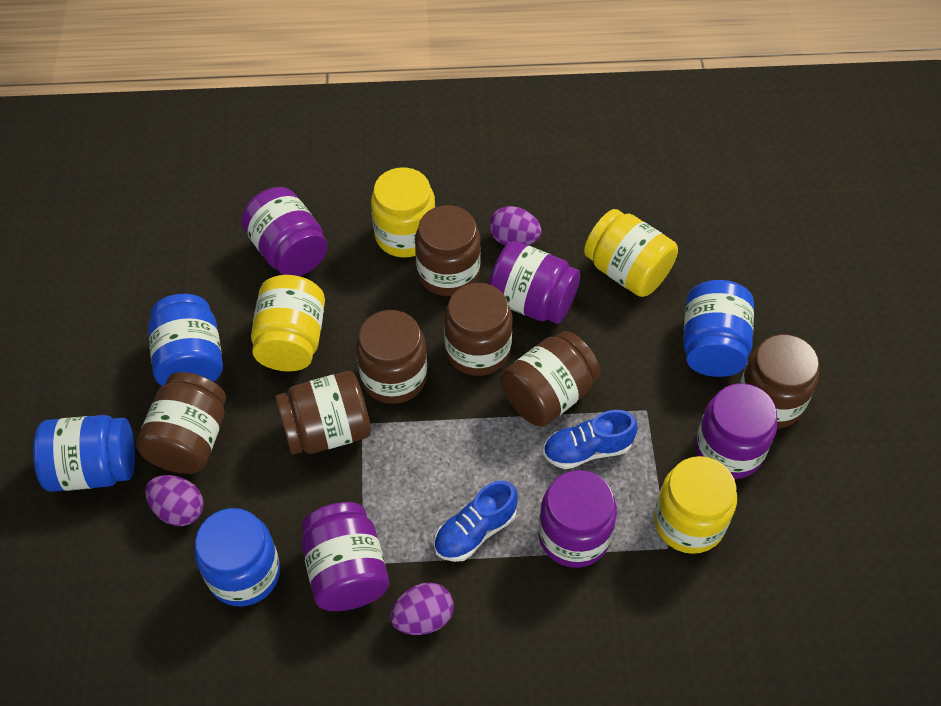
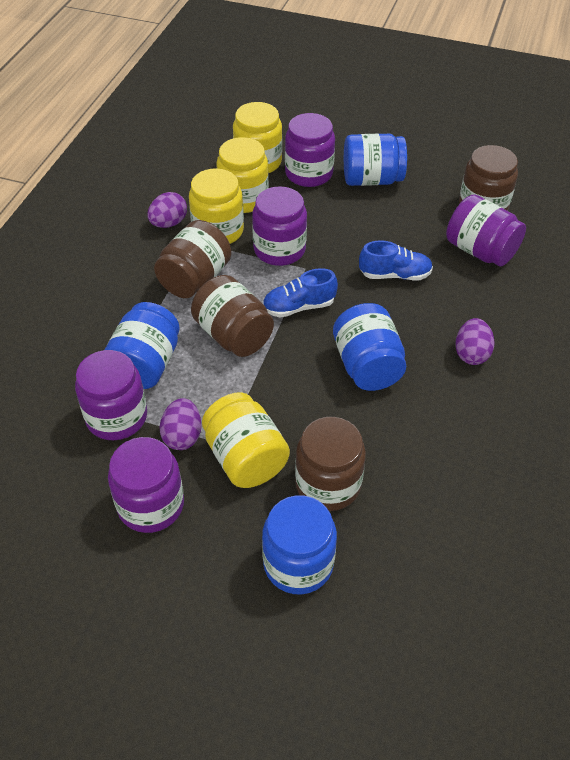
brown jar: 7 -> 4

